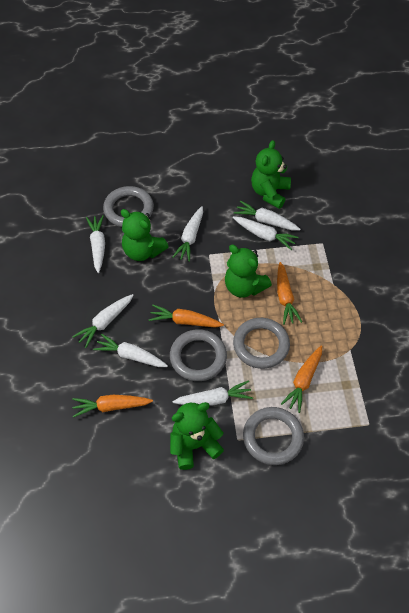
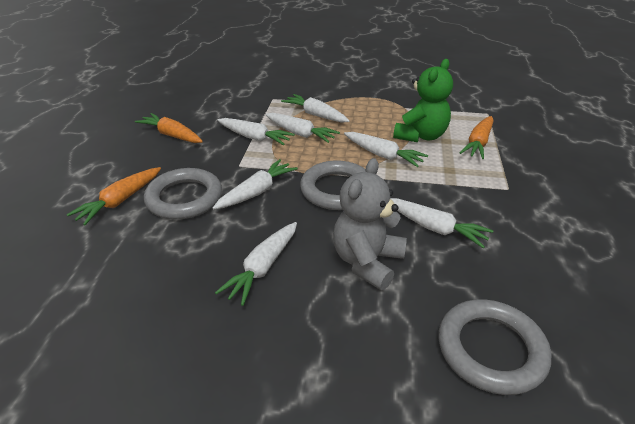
green teddy bear: 4 -> 1
grey ring: 4 -> 3
grey teddy bear: 0 -> 1
orange carrot: 4 -> 3

